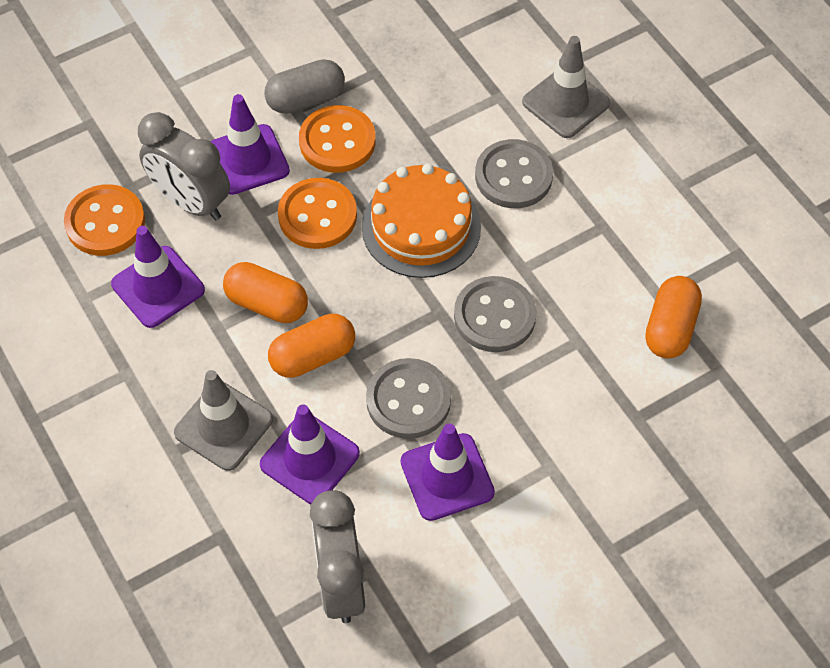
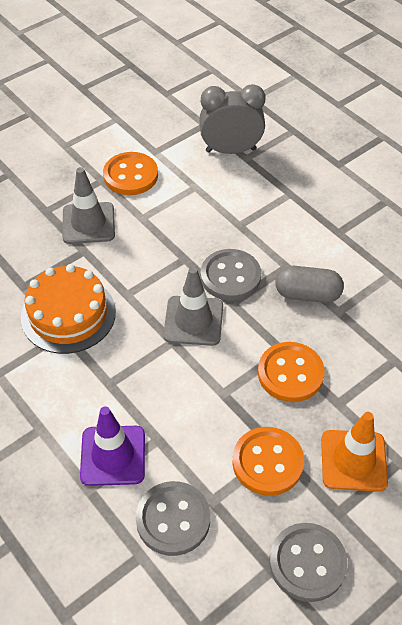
grey clock: 2 -> 1
orange capsule: 3 -> 0
orange traffic cone: 0 -> 1
purple traffic cone: 4 -> 1

